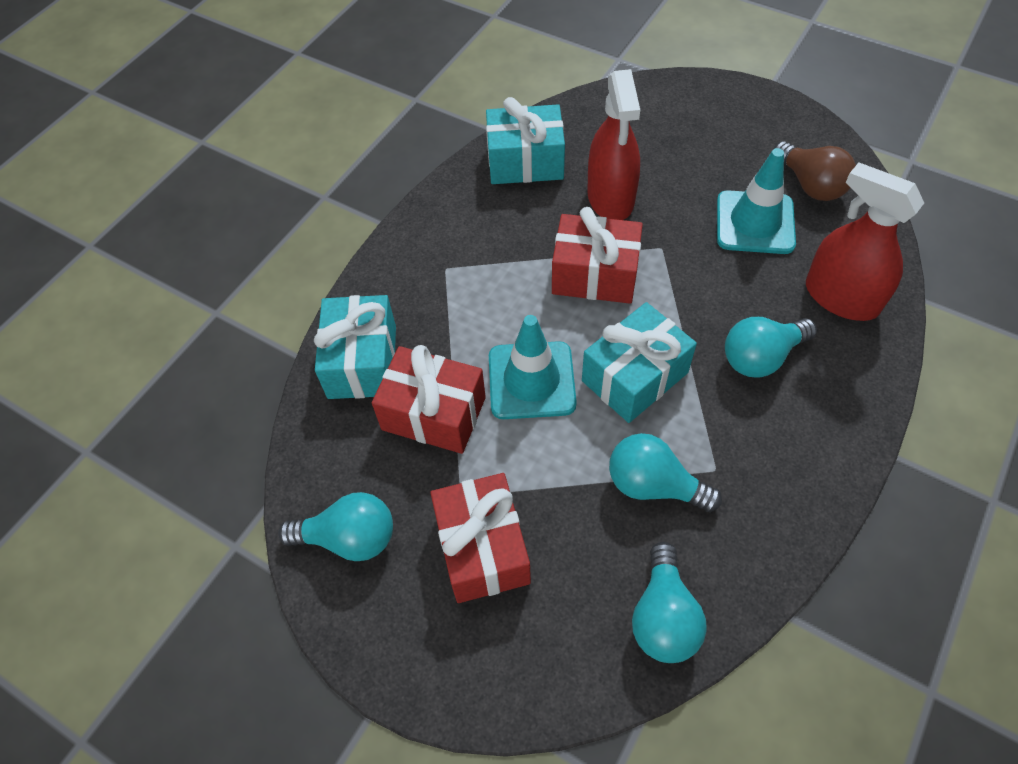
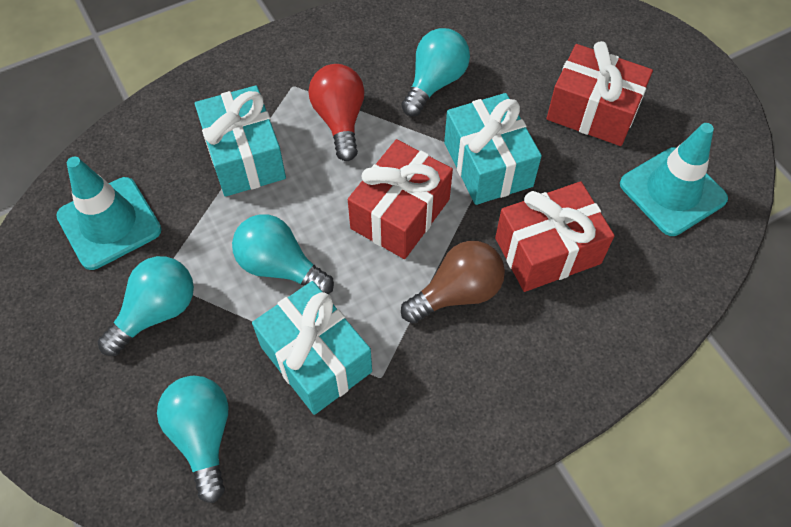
red light bulb: 0 -> 1
red spray bottle: 2 -> 0

